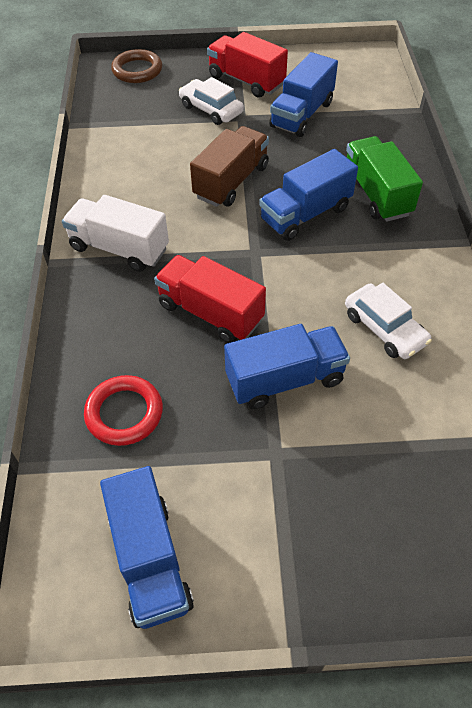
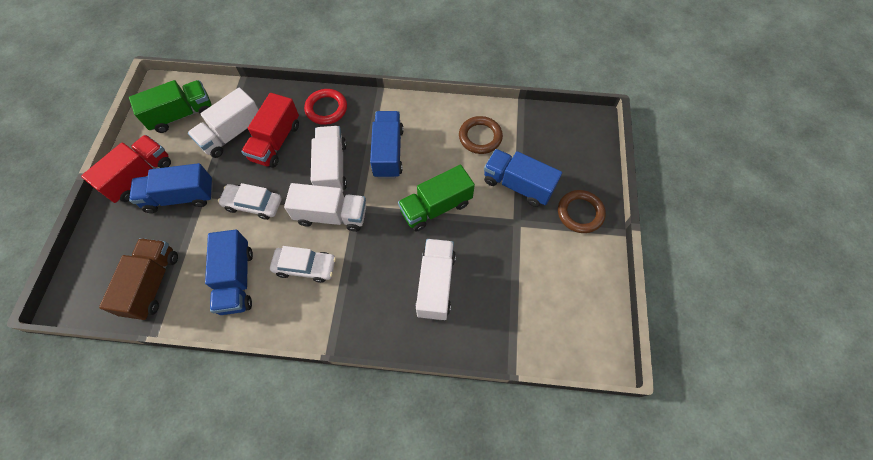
brown ring: 1 -> 2
green truck: 1 -> 2
white truck: 1 -> 4

